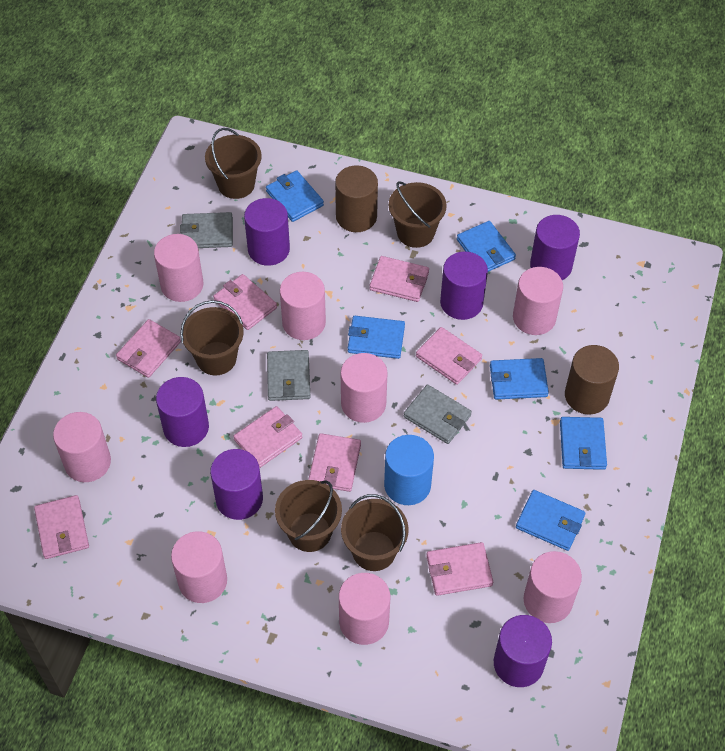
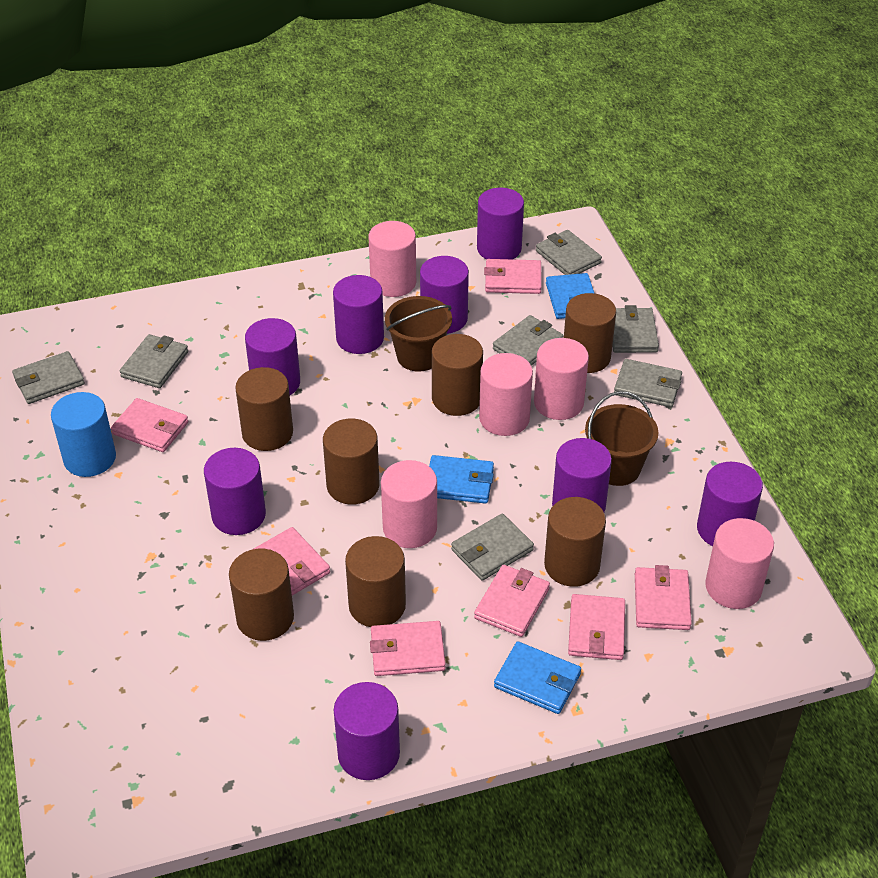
blue wallet: 6 -> 3
brown bucket: 5 -> 2
brown cylinder: 2 -> 7
grey wallet: 3 -> 7
pink cylinder: 8 -> 5
pink wallet: 8 -> 7
purple cylinder: 6 -> 8

